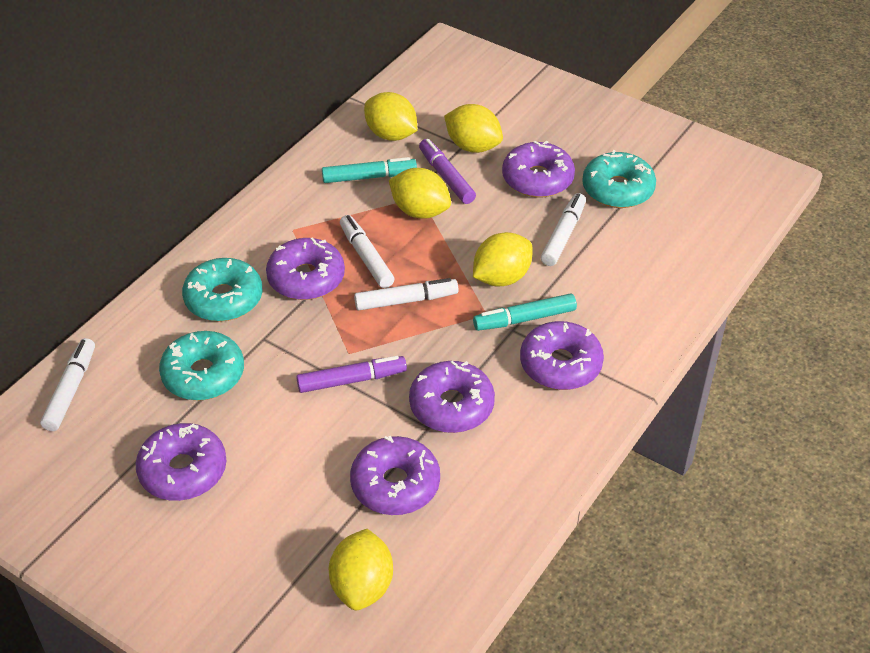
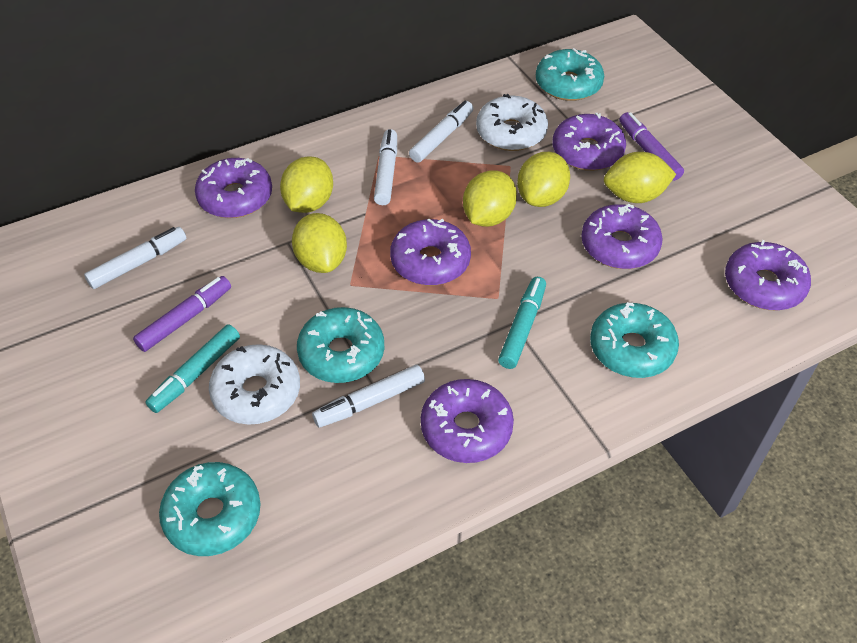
turquoise donut: 3 -> 4
white donut: 0 -> 2

